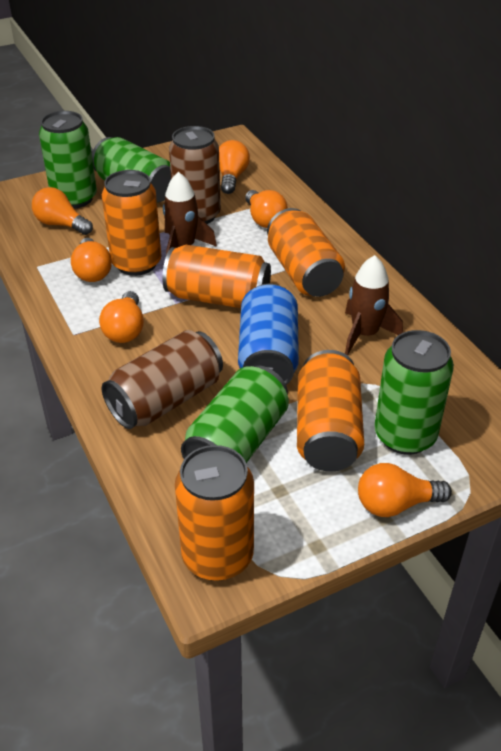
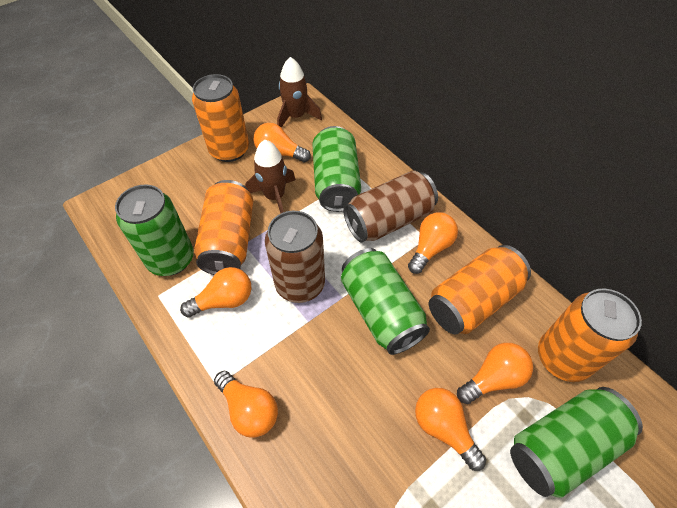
blue can: 1 -> 0
orange can: 5 -> 4

